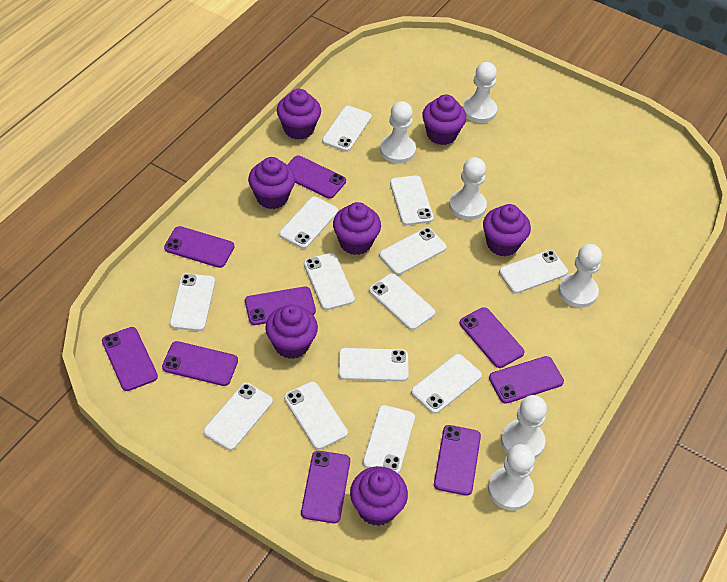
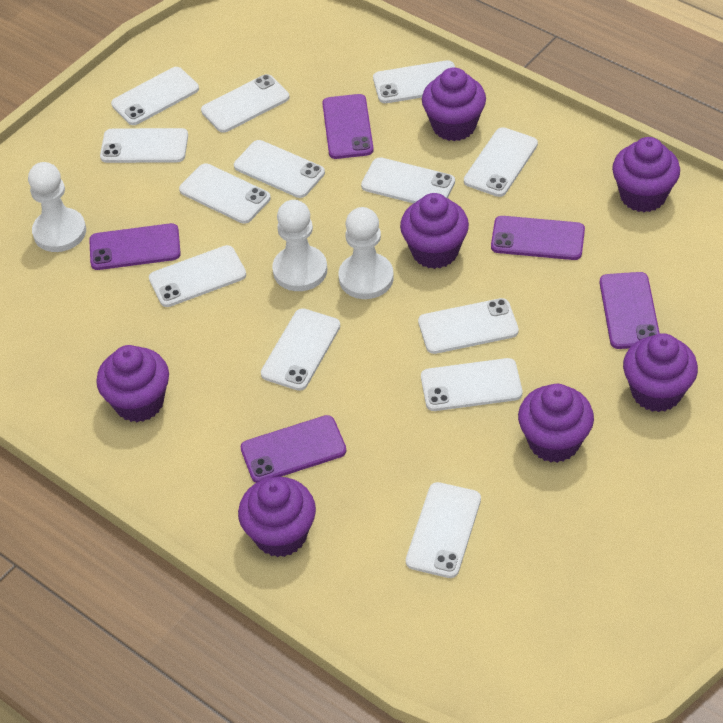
purple phone: 9 -> 5
white pawn: 6 -> 3

